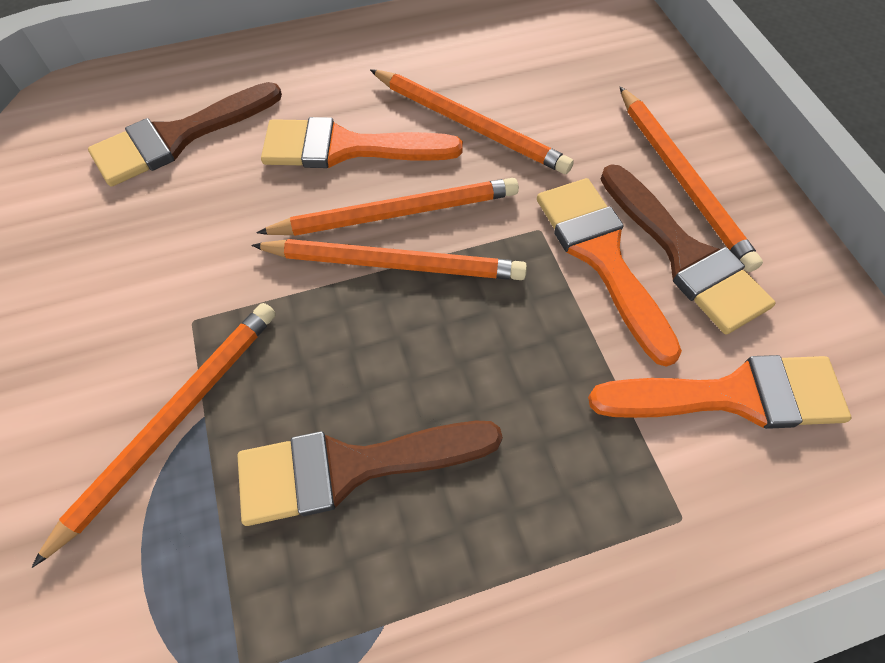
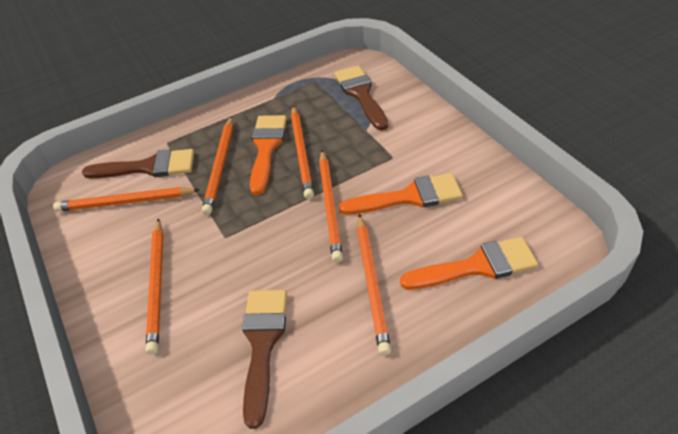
orange pencil: 5 -> 6

